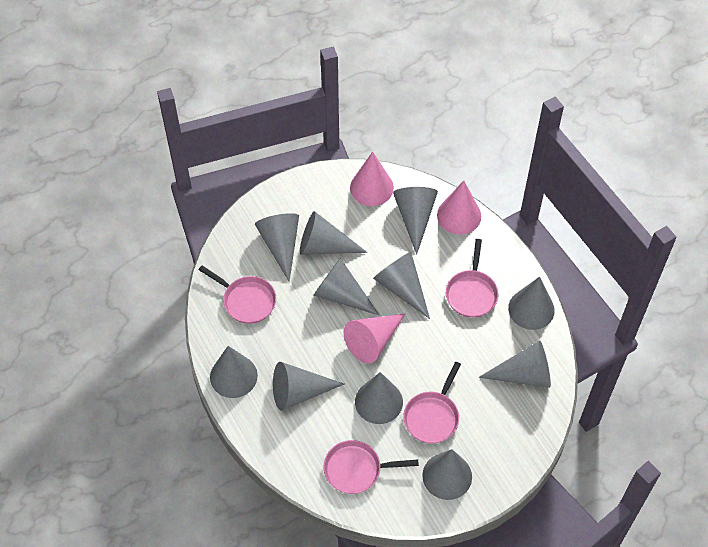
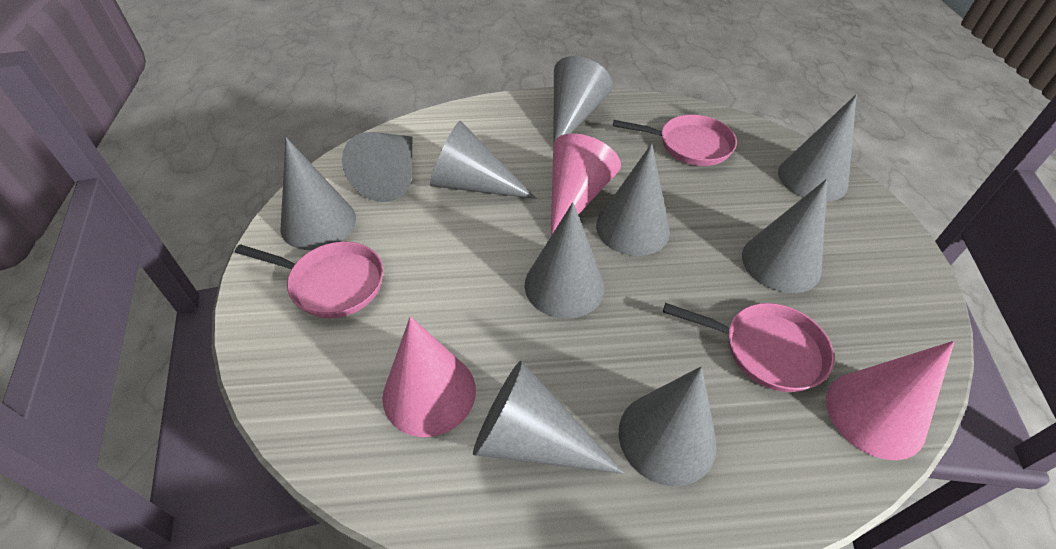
grey cone: 11 -> 10
pink pan: 4 -> 3

